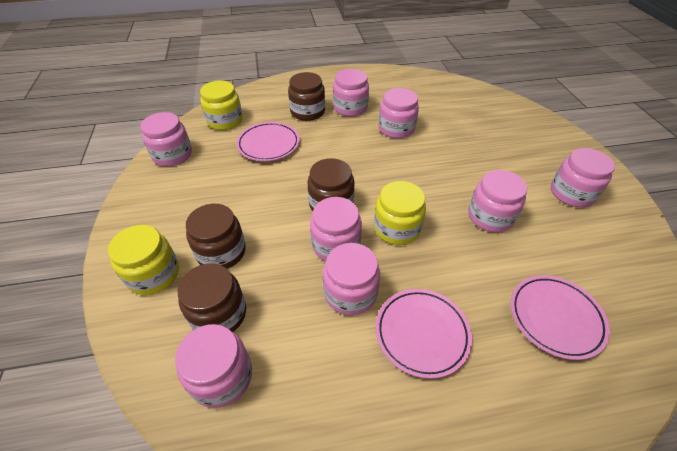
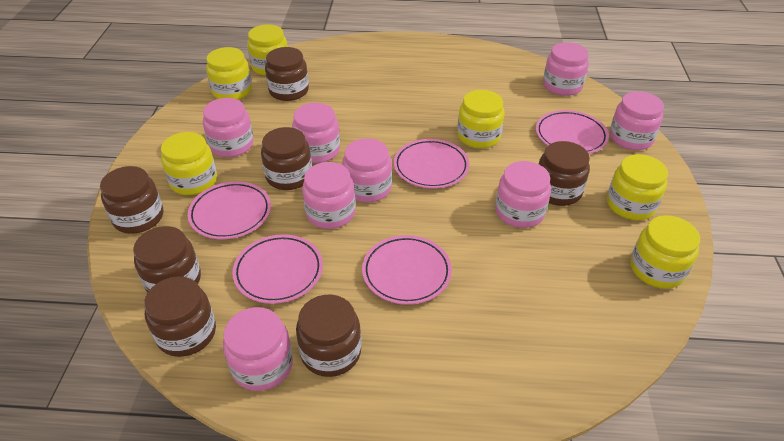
brown jar: 4 -> 7
pink plate: 3 -> 5
yellow jar: 3 -> 6

